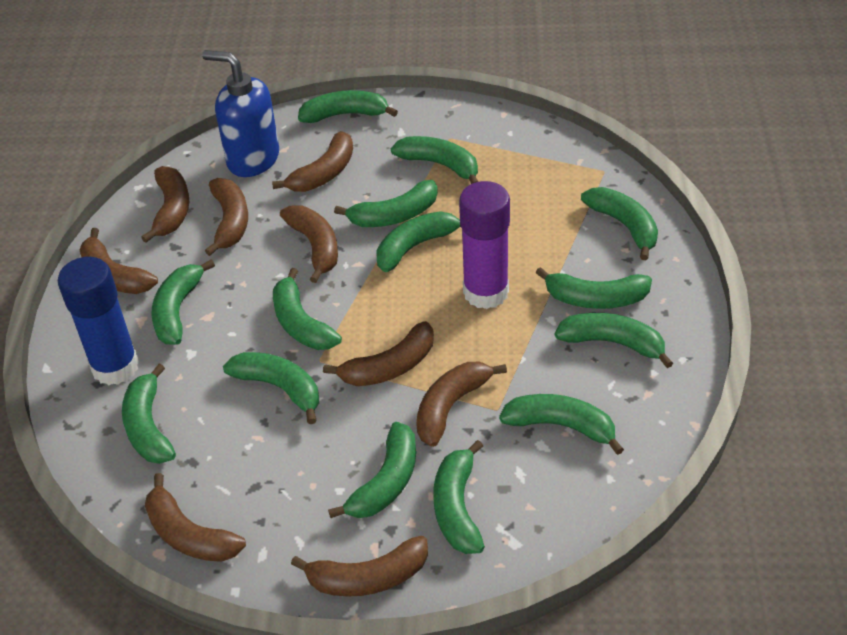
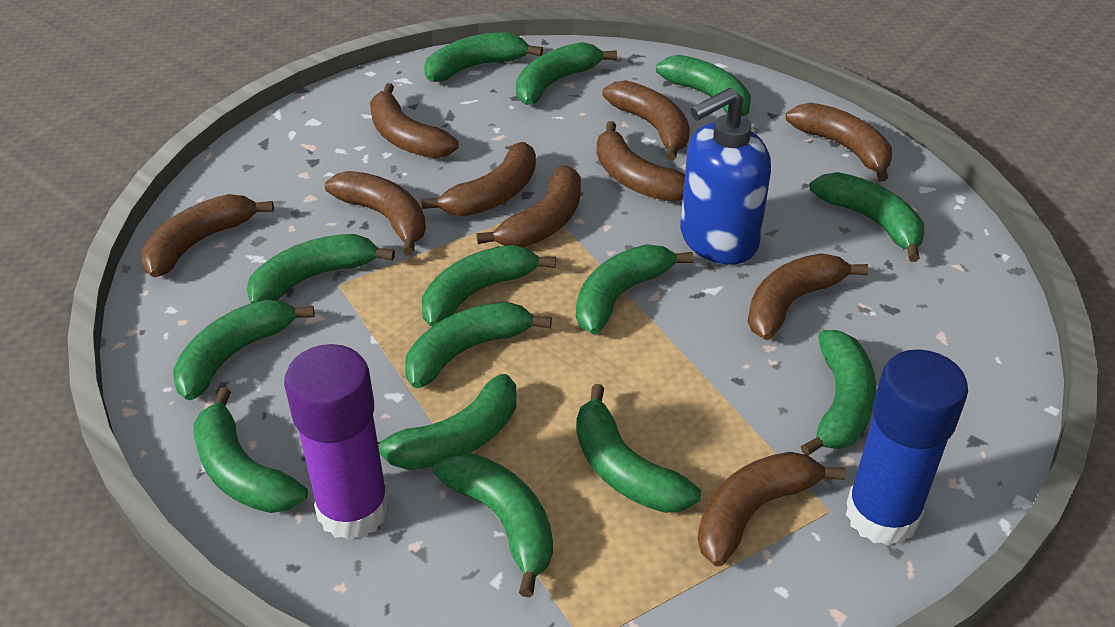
brown banana: 9 -> 10

